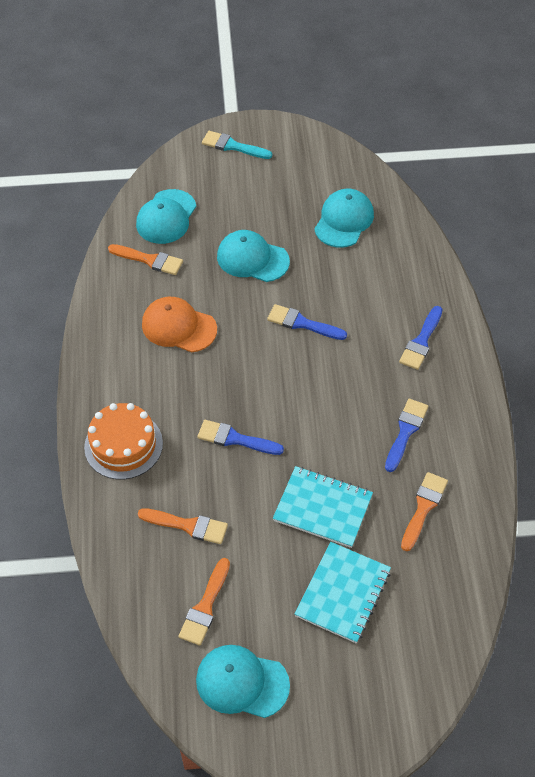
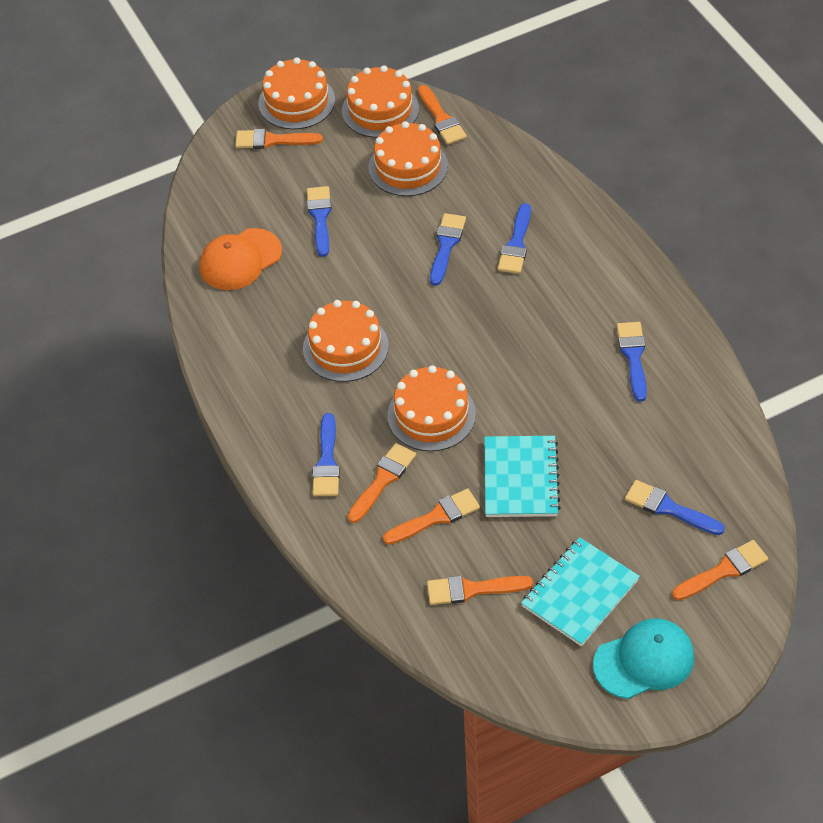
blue brush: 4 -> 6
orange brush: 4 -> 6
orange cake: 1 -> 5
turquoise brush: 1 -> 0
turquoise cap: 4 -> 1

